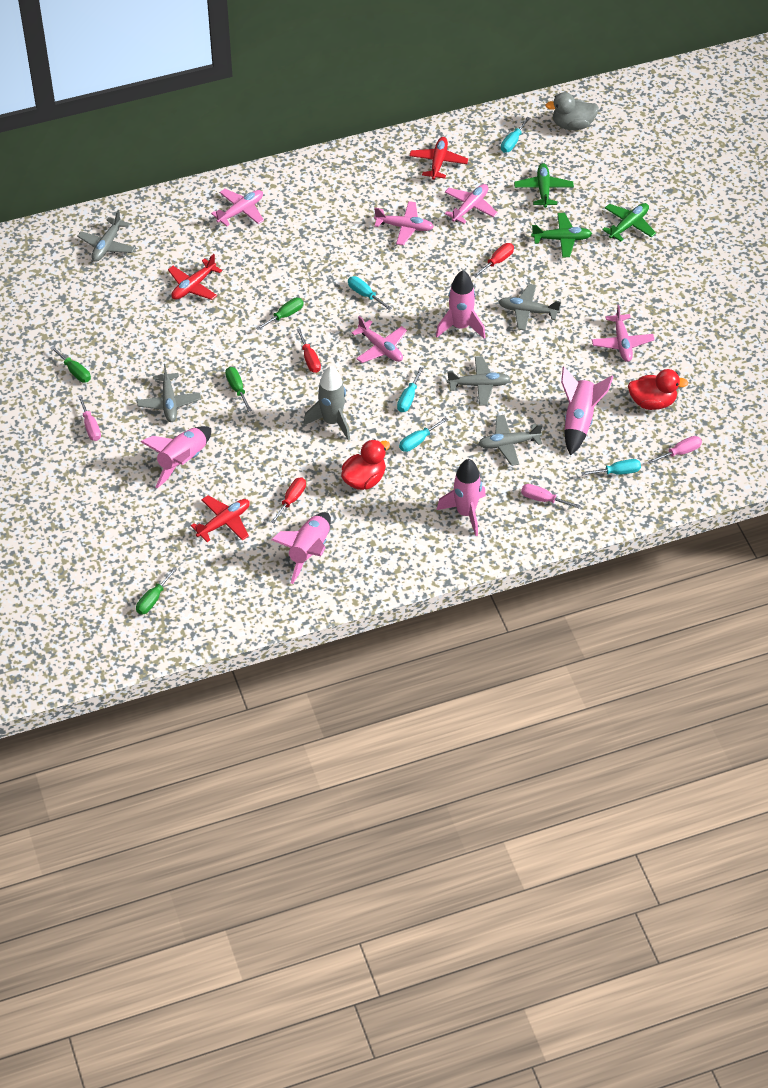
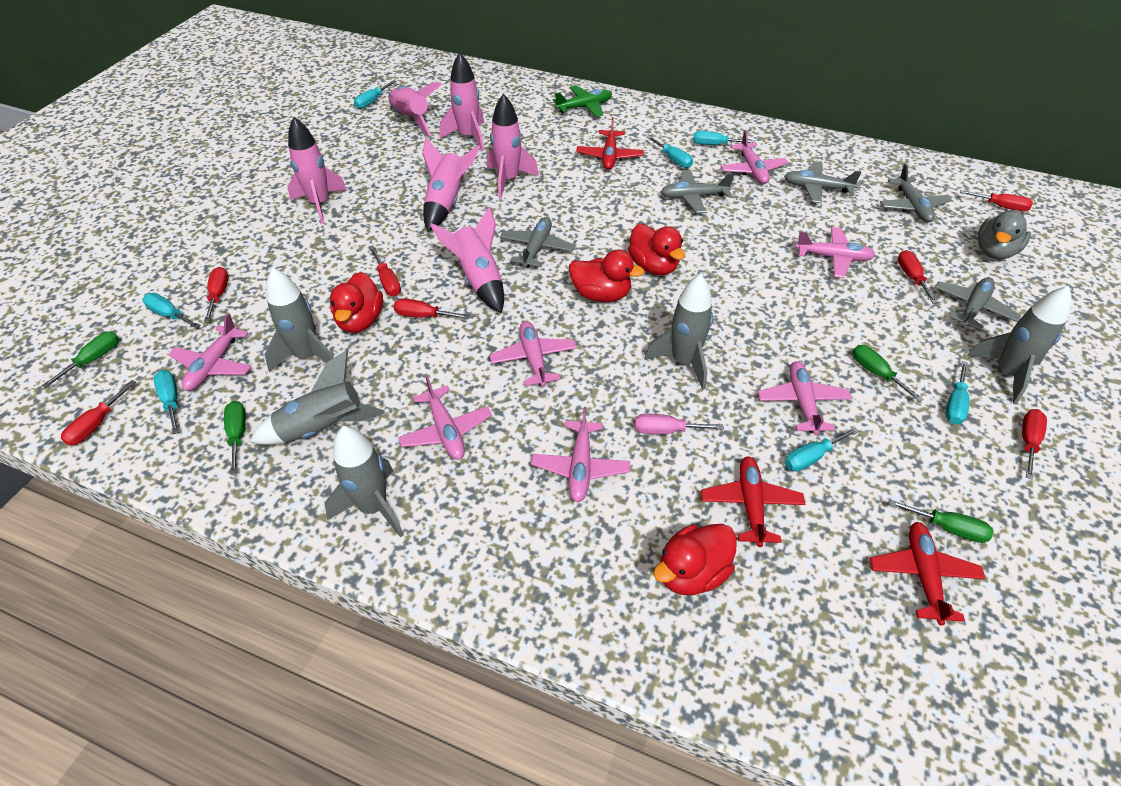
green plane: 3 -> 1
grey rocket: 1 -> 5
pink plane: 5 -> 7
pink rocket: 5 -> 6
pink screwdriver: 3 -> 1
red duck: 2 -> 4
red screwdriver: 3 -> 7
turquoise screwdriver: 5 -> 7

